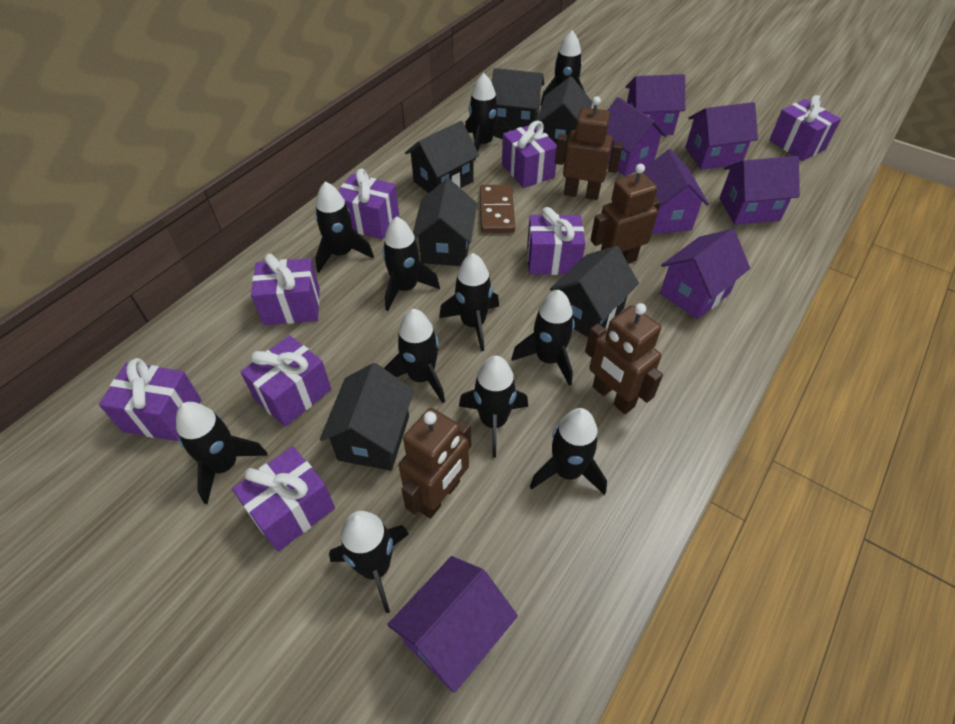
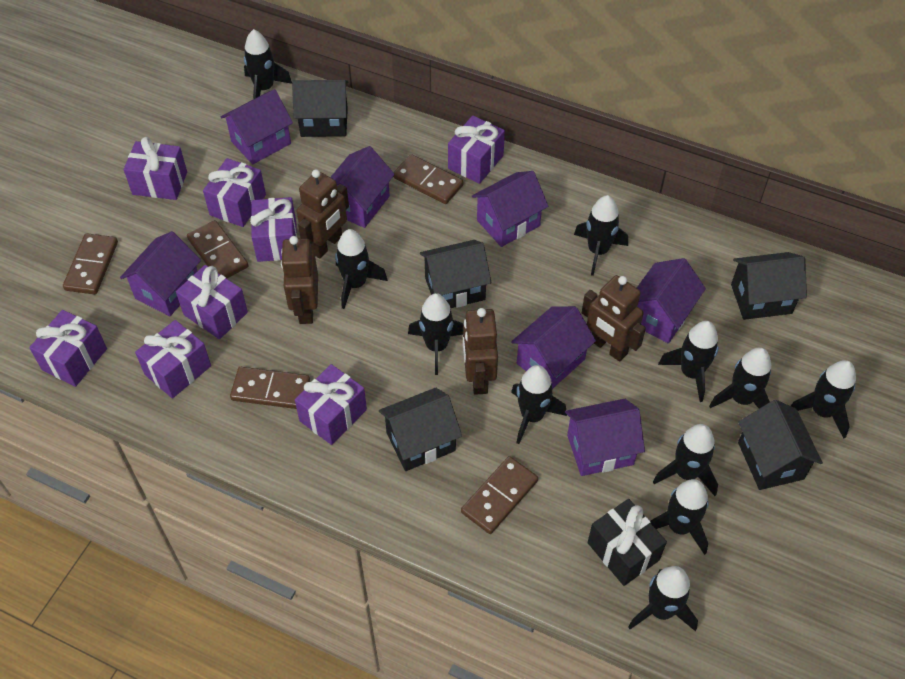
black gift: 0 -> 1
black house: 6 -> 5
brown domino: 1 -> 5

